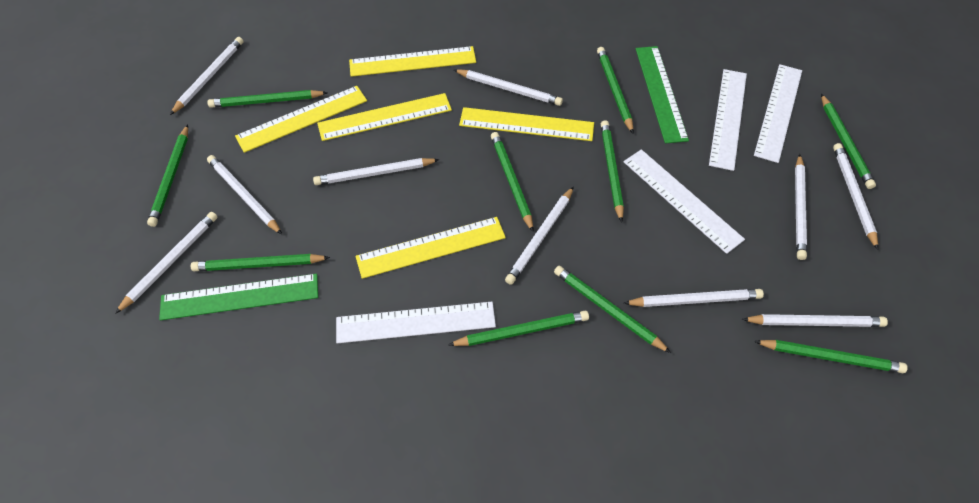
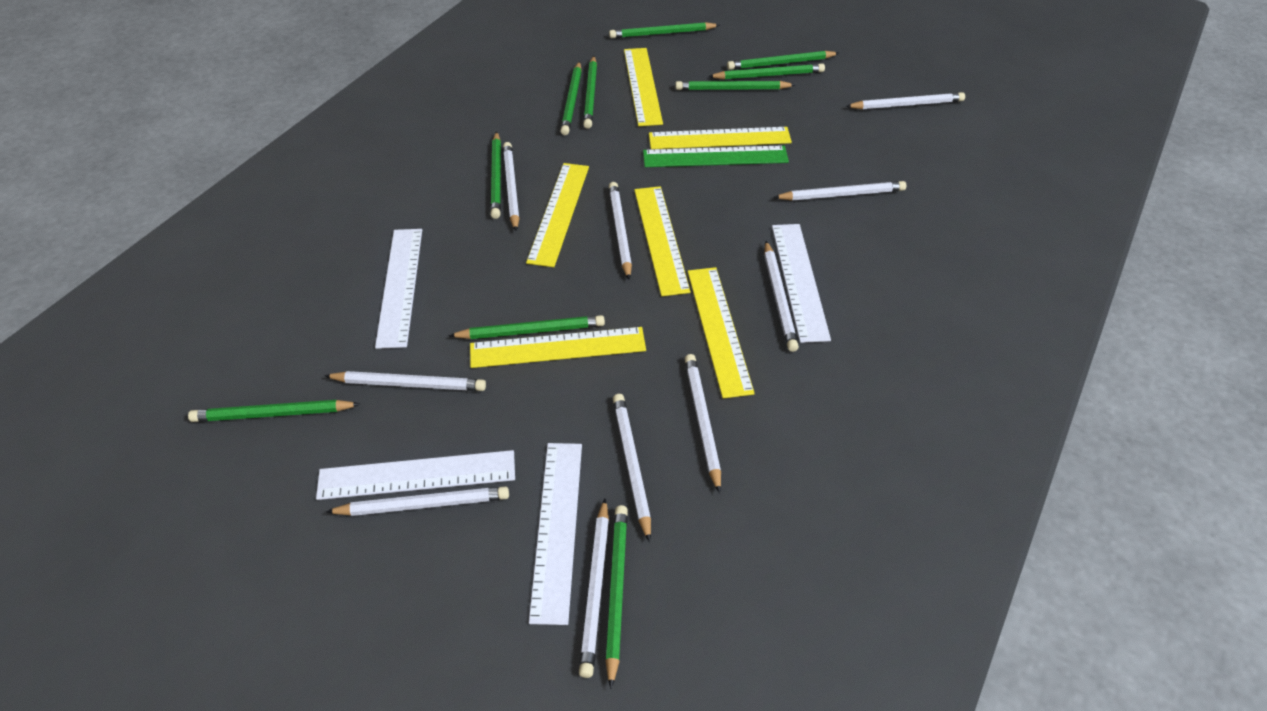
green ruler: 2 -> 1
yellow ruler: 5 -> 6

